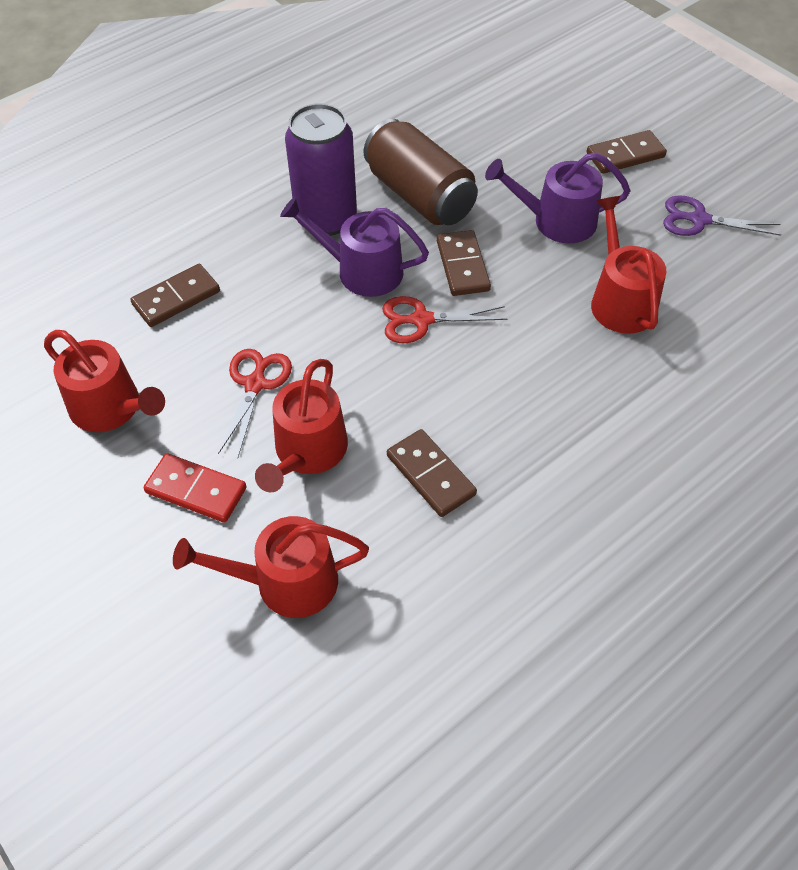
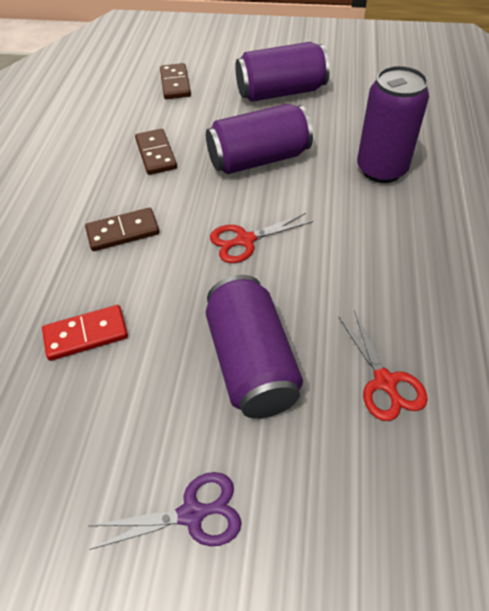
brown can: 1 -> 0
brown domino: 4 -> 3
purple can: 1 -> 4
purple watering can: 2 -> 0
red watering can: 4 -> 0

